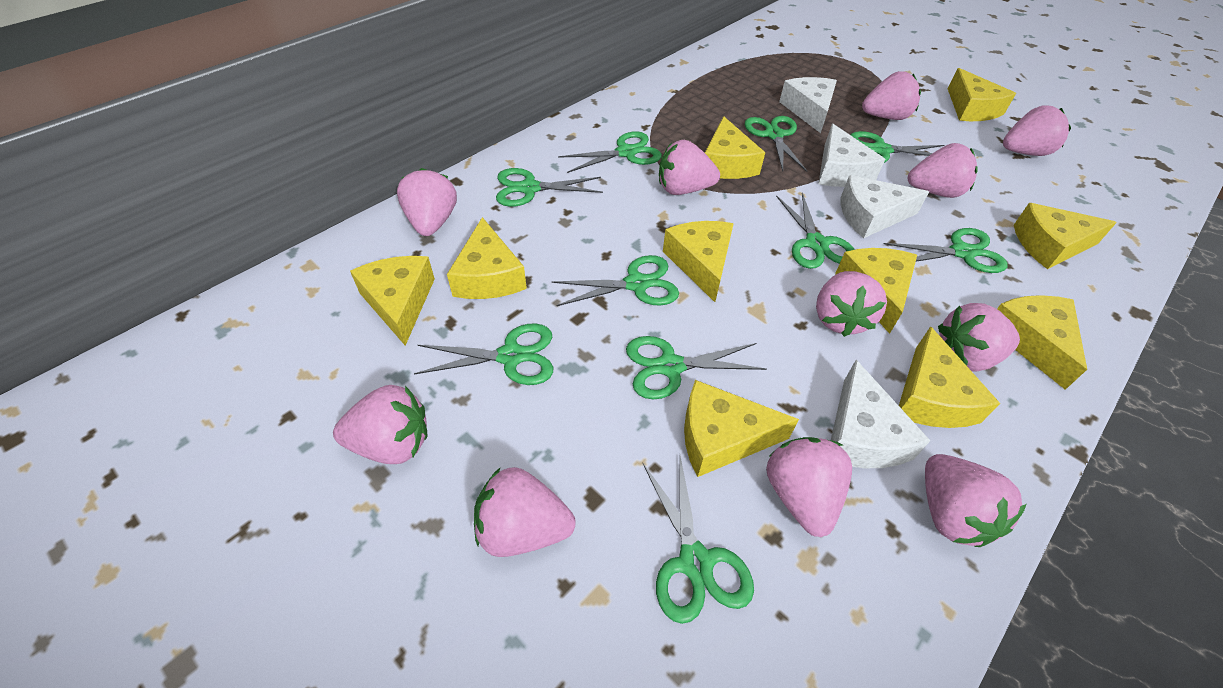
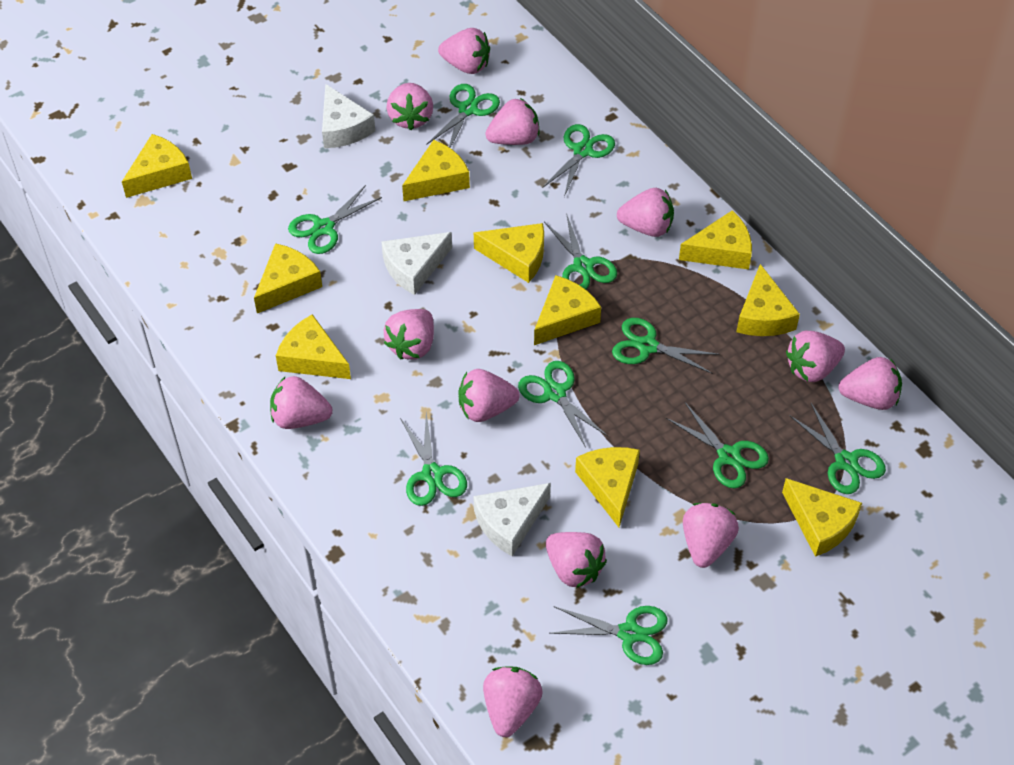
pink strawberry: 11 -> 12
white cheese: 4 -> 3

